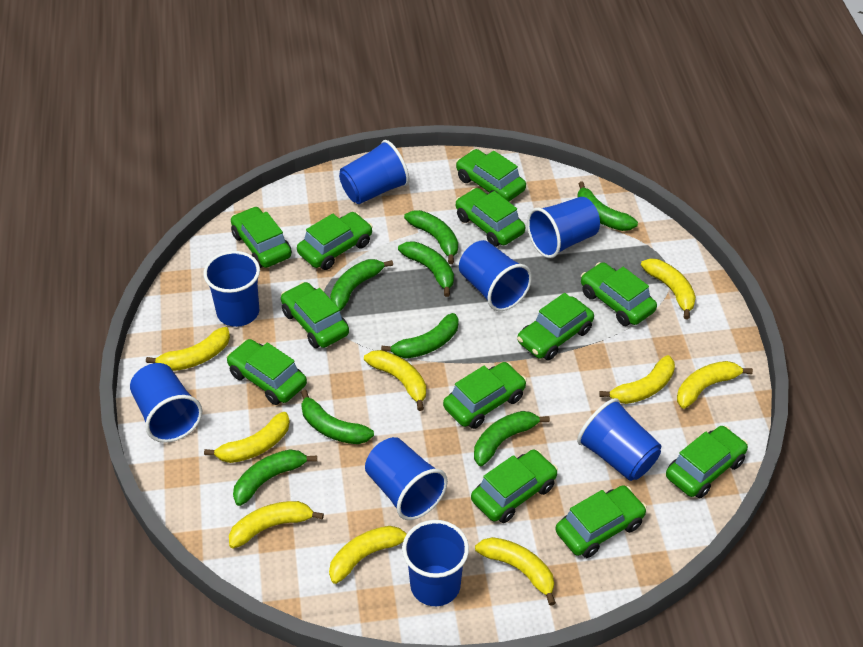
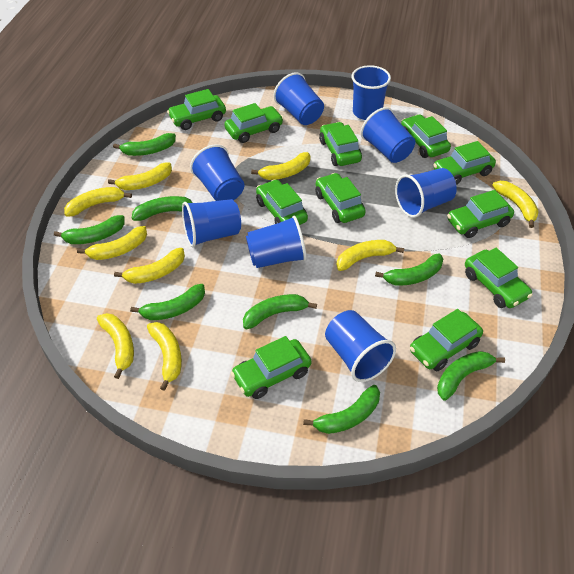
green car: 12 -> 11

